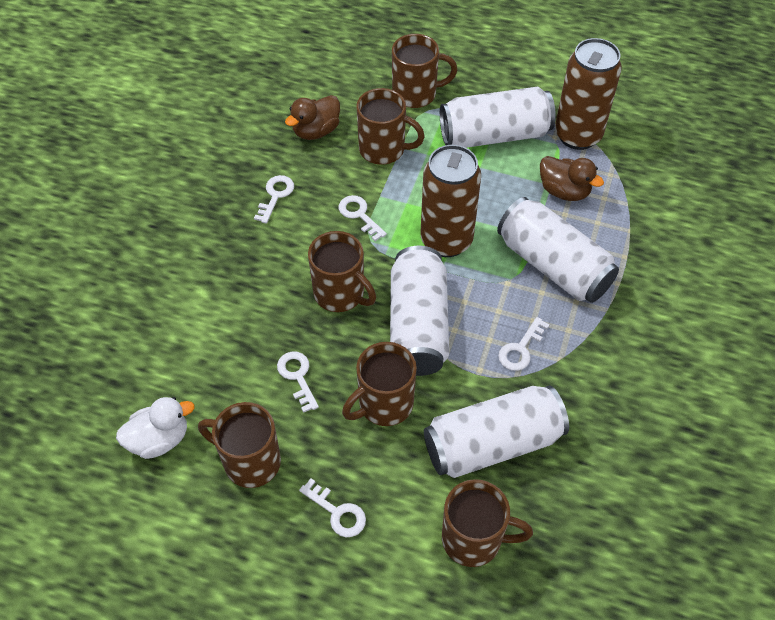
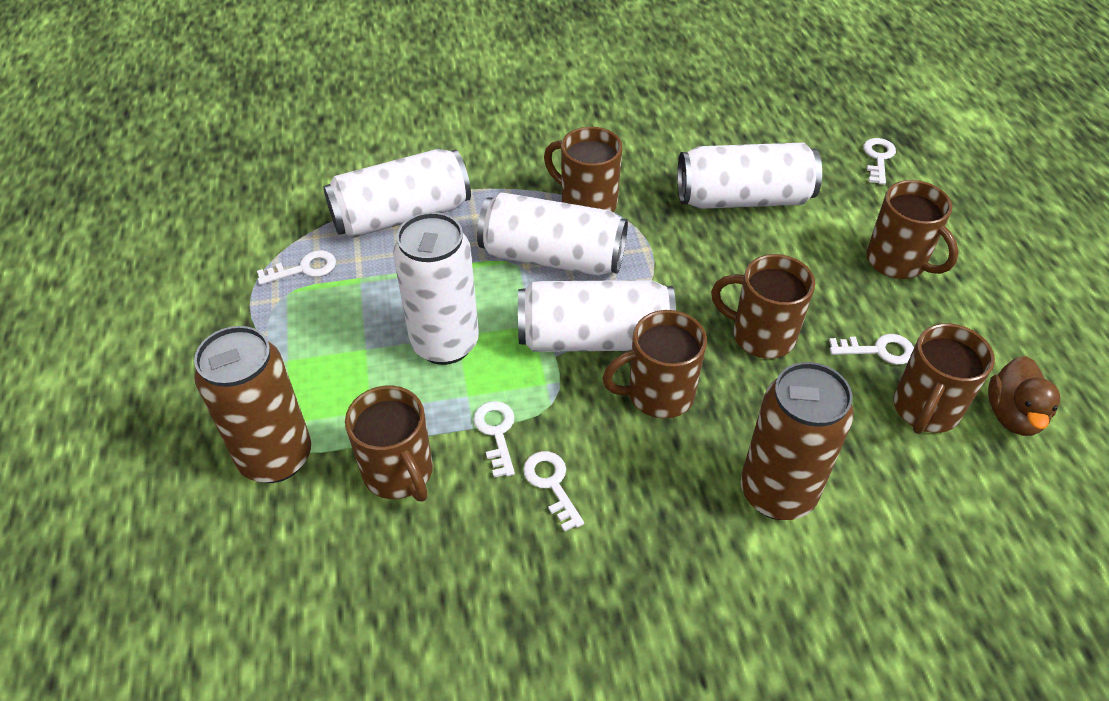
brown duck: 2 -> 1
white can: 4 -> 5
white duck: 1 -> 0

